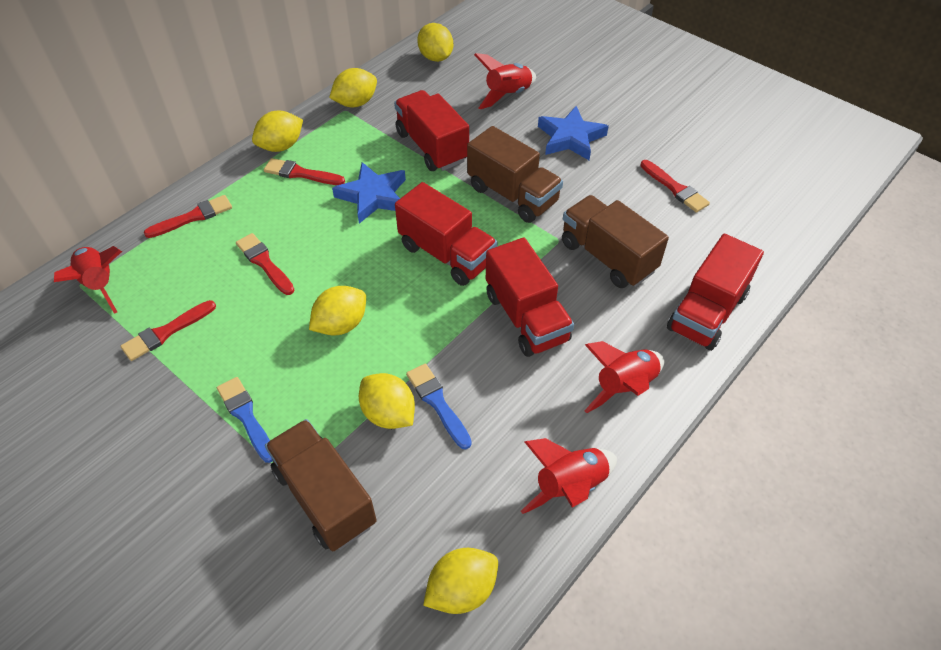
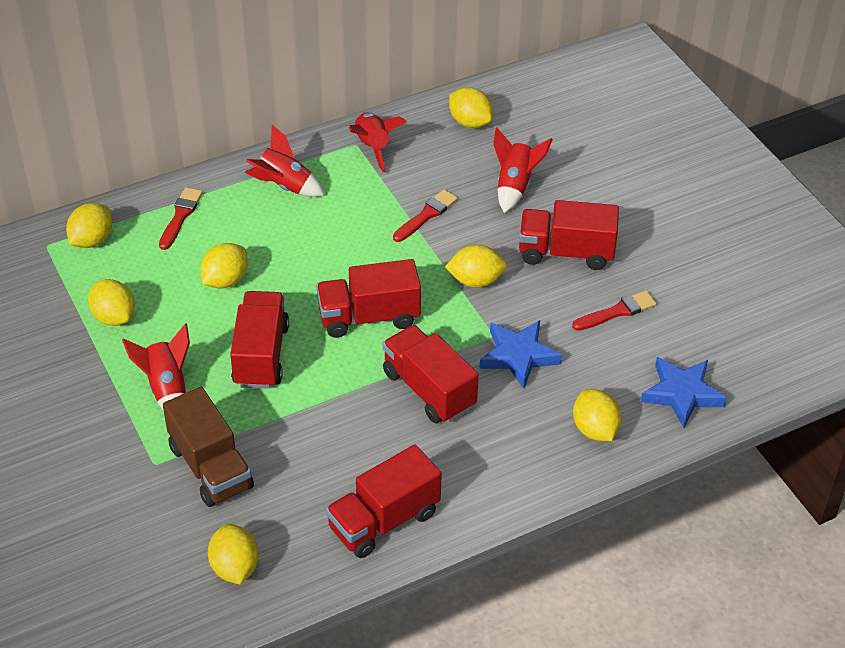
blue brush: 2 -> 0
brown truck: 3 -> 1
red brush: 5 -> 3
red truck: 4 -> 5
yellow lemon: 6 -> 7

